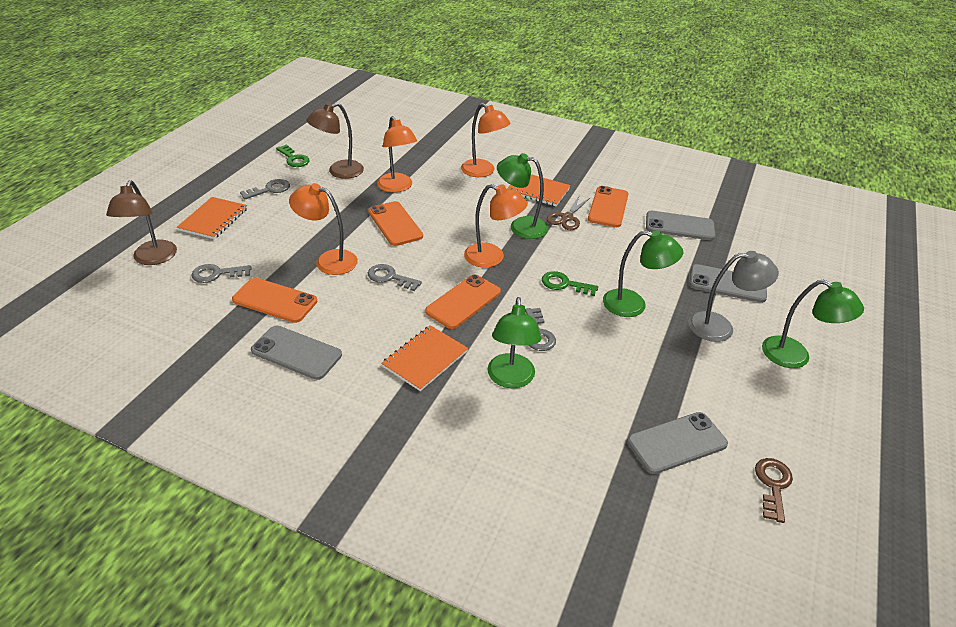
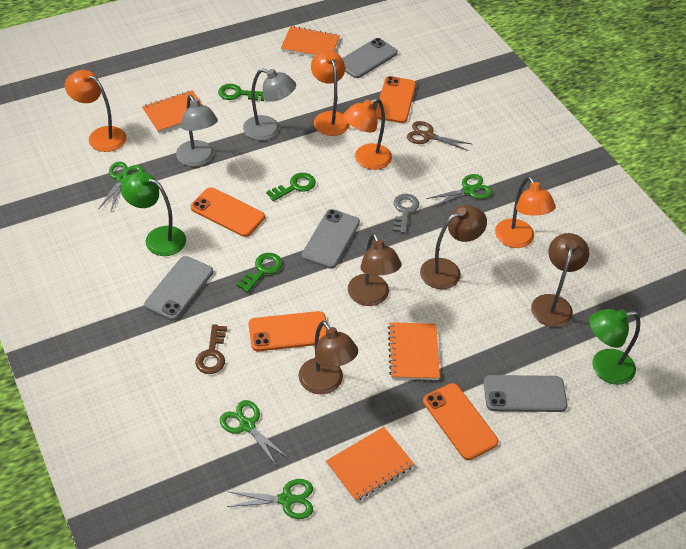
brown lamp: 2 -> 4
green key: 2 -> 3
green lamp: 4 -> 2
green scissors: 0 -> 4
grey key: 4 -> 1
grey lamp: 1 -> 2
orange notebook: 3 -> 4

